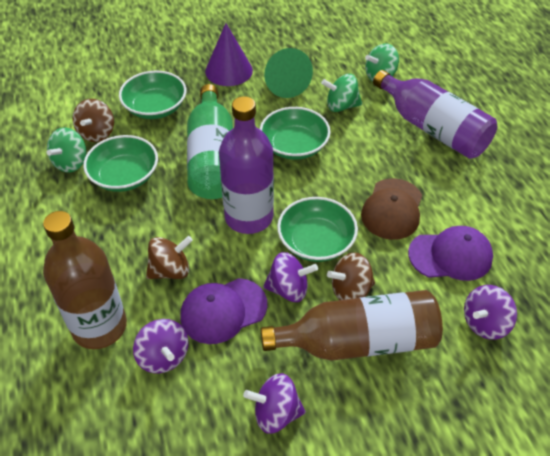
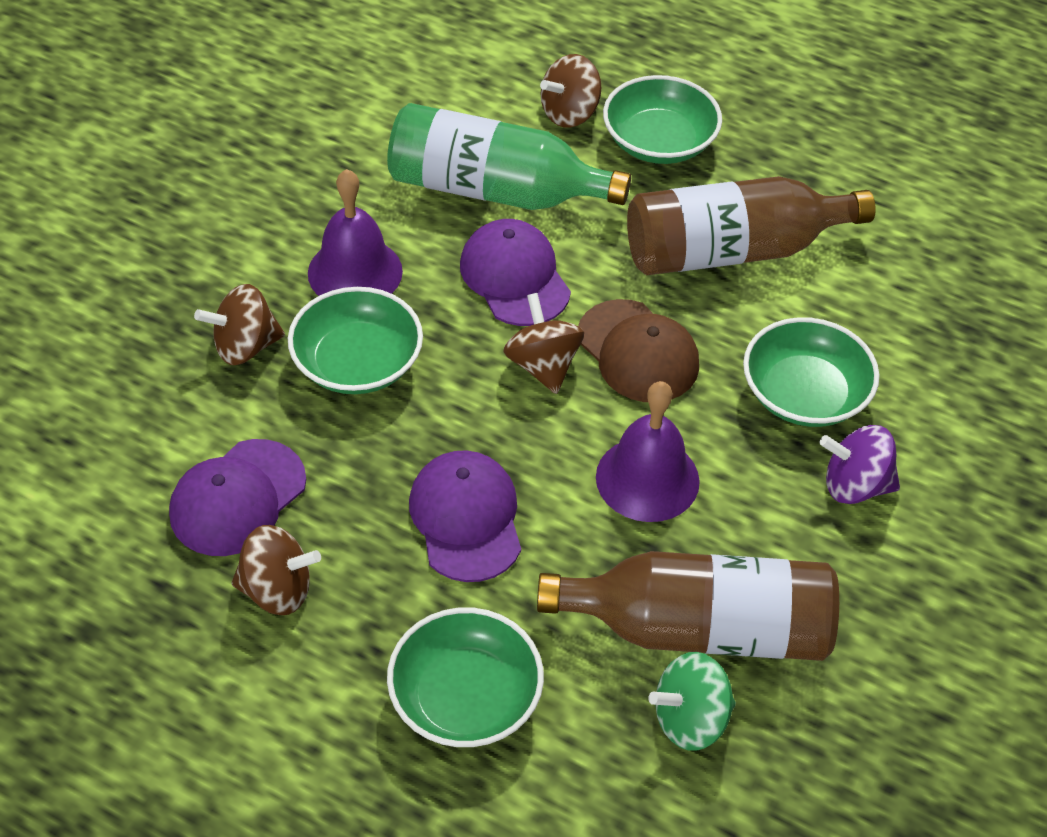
brown spinning top: 3 -> 4
green cone: 1 -> 0
green spinning top: 3 -> 1
purple bell: 0 -> 2
purple bottle: 2 -> 0
purple cap: 2 -> 3
purple cone: 1 -> 0
purple spinning top: 4 -> 1

